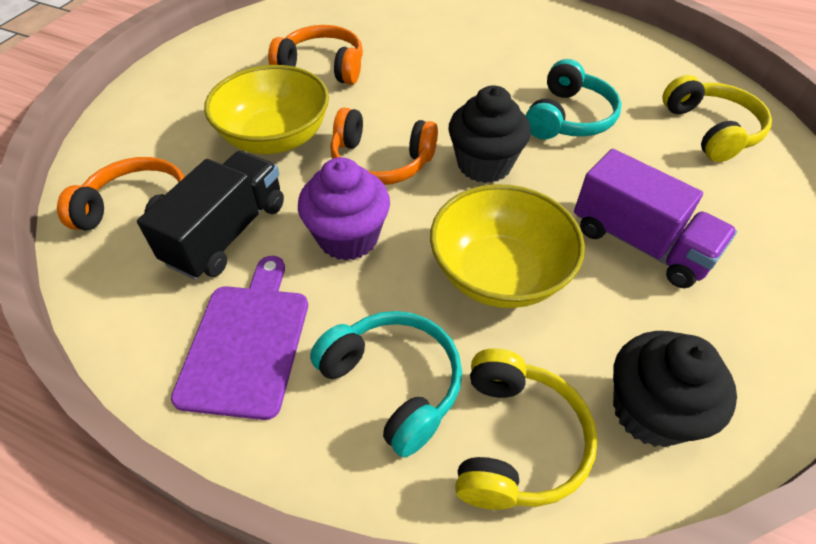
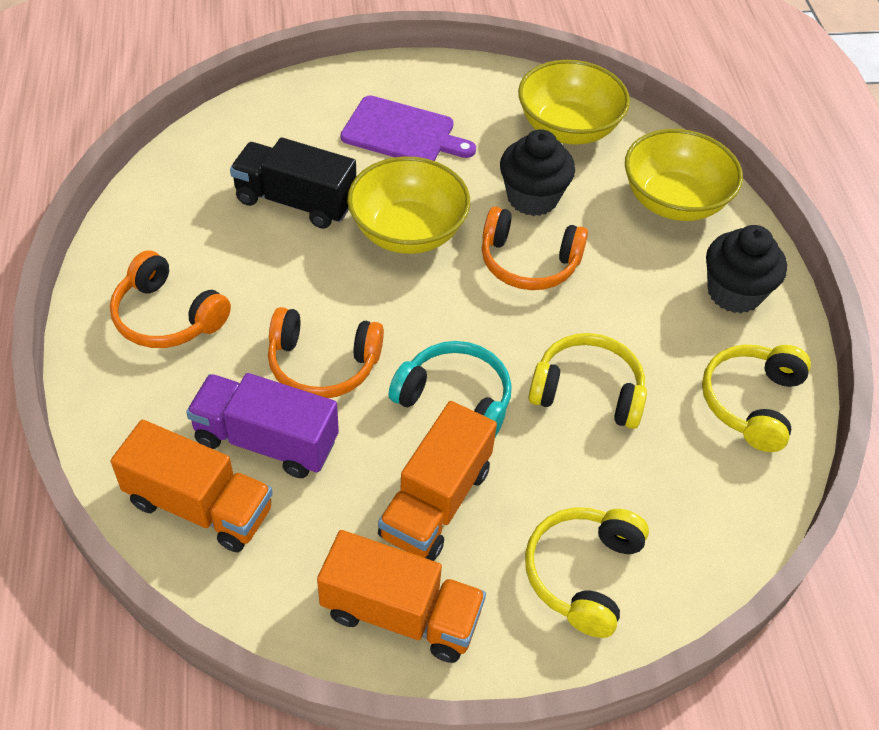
orange truck: 0 -> 3
purple cupcake: 1 -> 0
turquoise headphones: 2 -> 1
yellow bowl: 2 -> 3
yellow headphones: 2 -> 3

